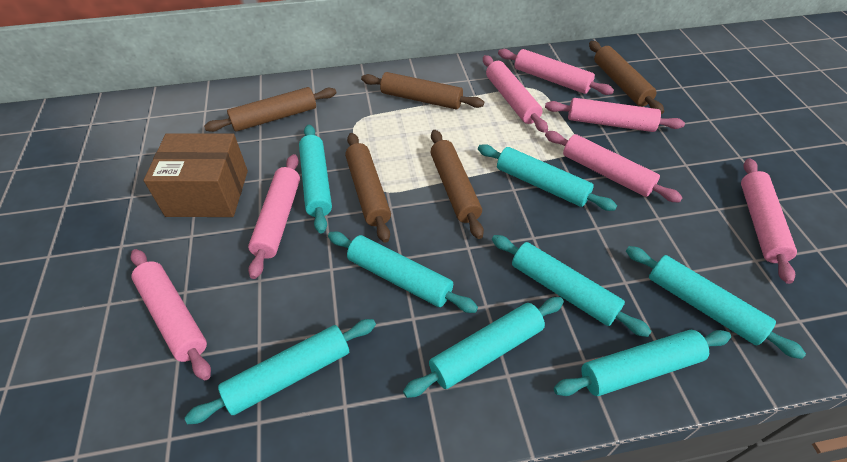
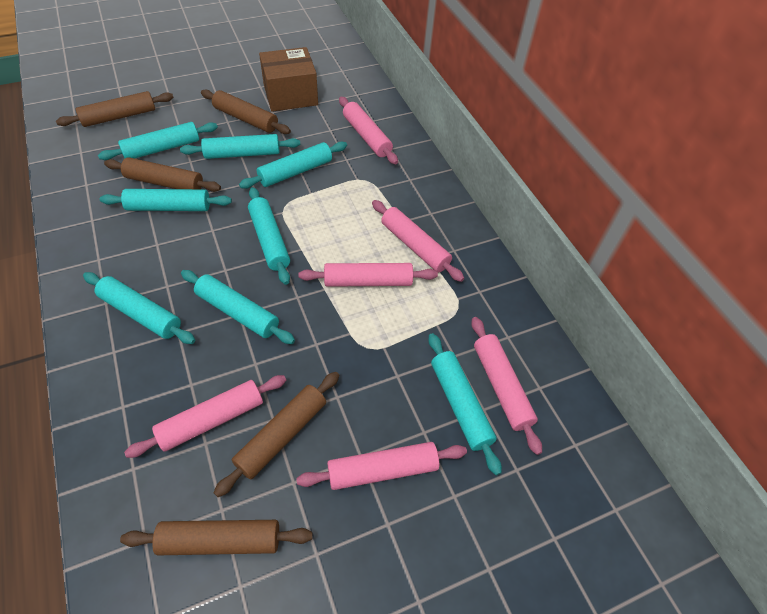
pink rolling pin: 7 -> 6

